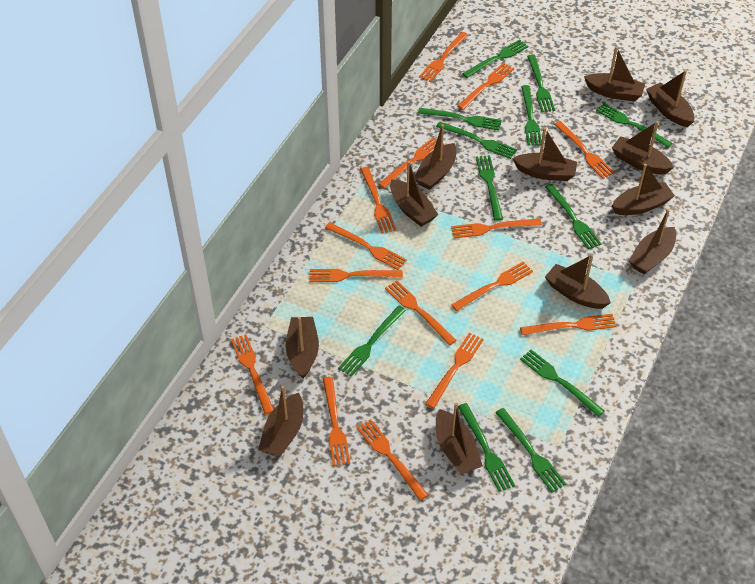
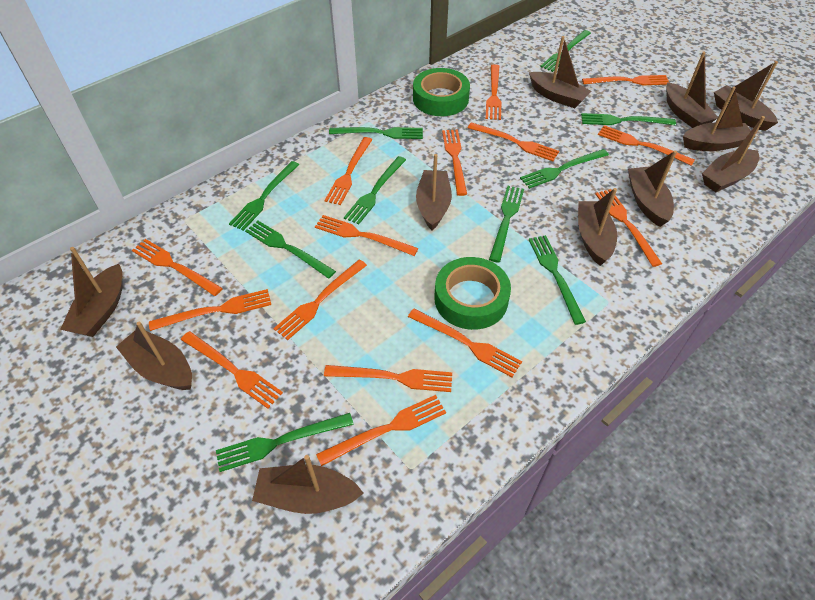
brown boat: 12 -> 11
green fork: 12 -> 10
green tape: 0 -> 2

